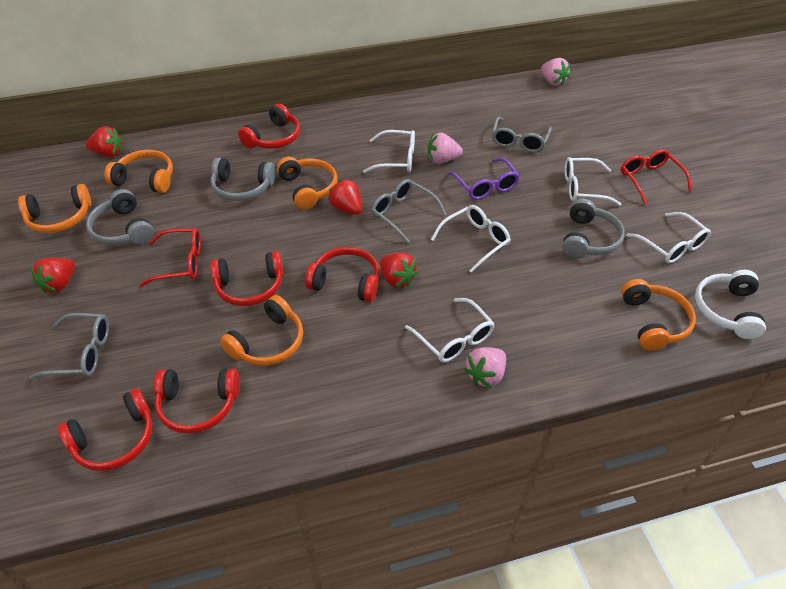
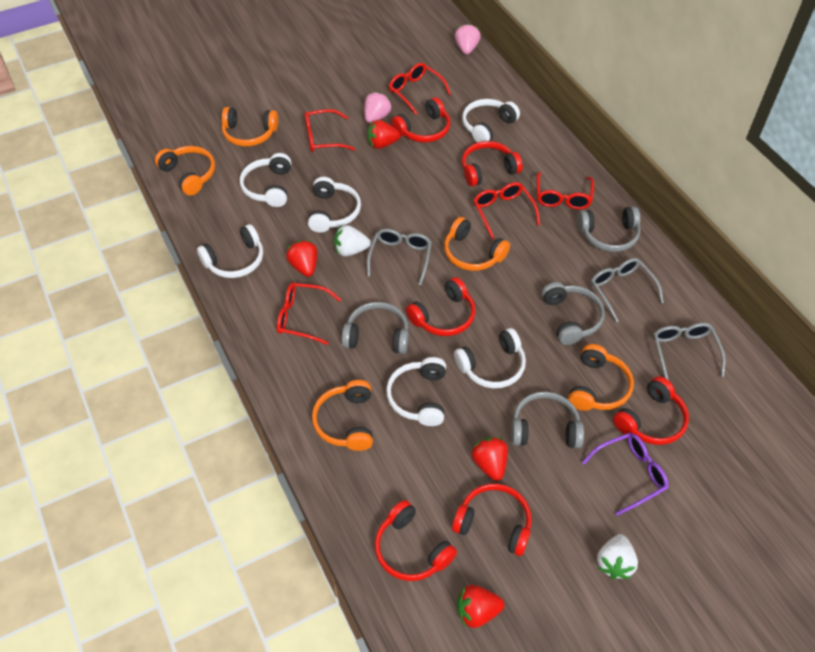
grey headphones: 3 -> 4
pink strawberry: 3 -> 2
red glasses: 2 -> 5
red headphones: 5 -> 6
white glasses: 5 -> 0
white headphones: 1 -> 6
white strawberry: 0 -> 2

